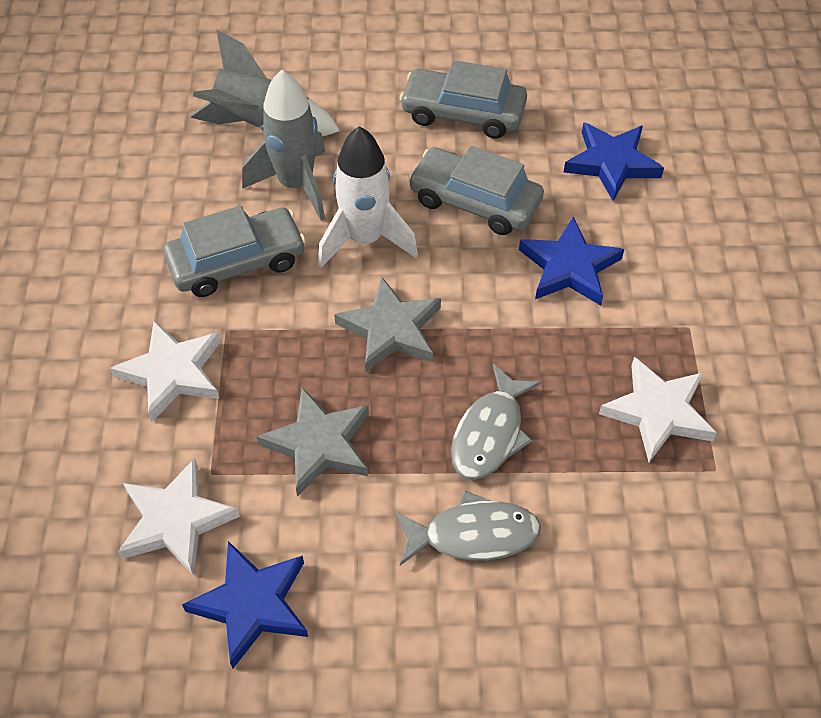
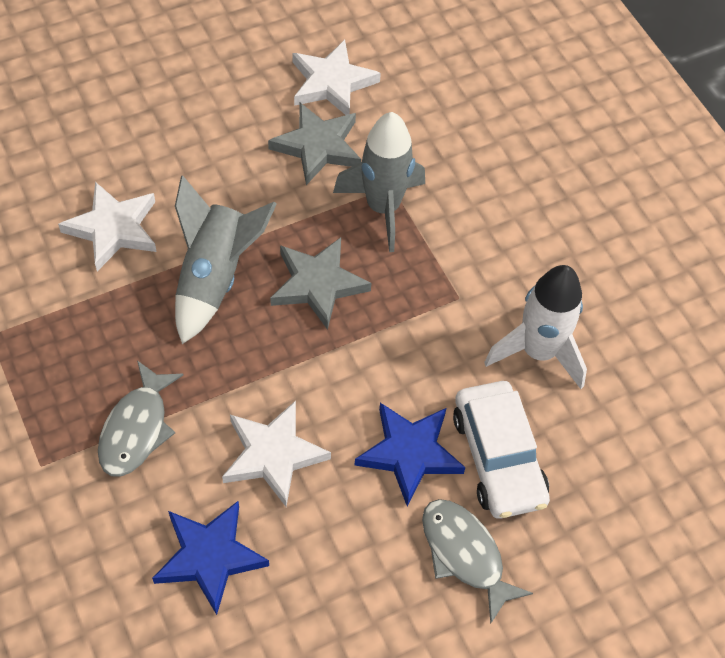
blue star: 3 -> 2
grey car: 3 -> 0
white car: 0 -> 1

